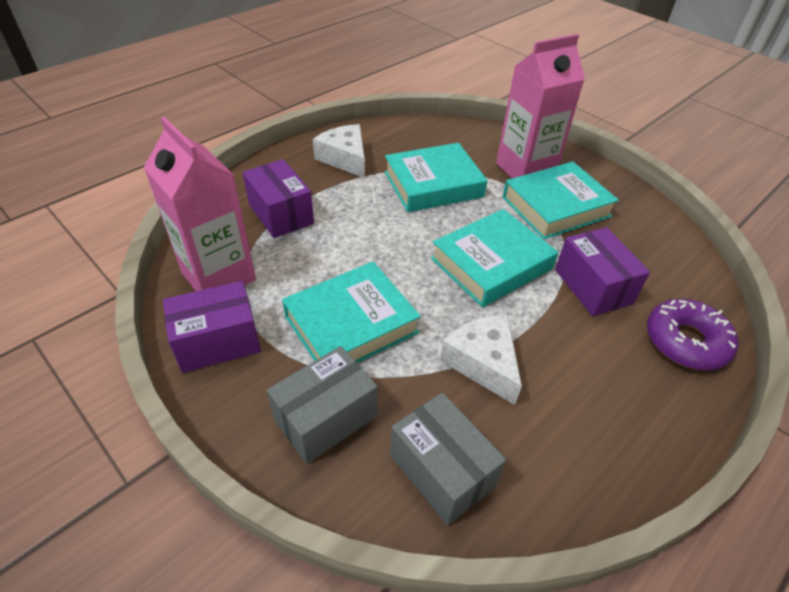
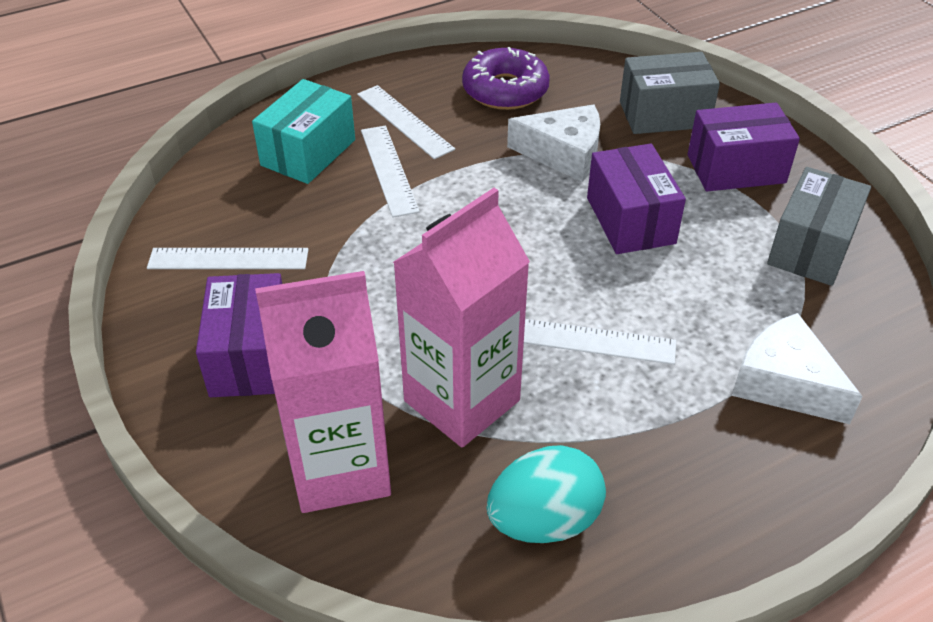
turquoise book: 4 -> 0
turquoise box: 0 -> 1
turquoise egg: 0 -> 1
white ruler: 0 -> 4

